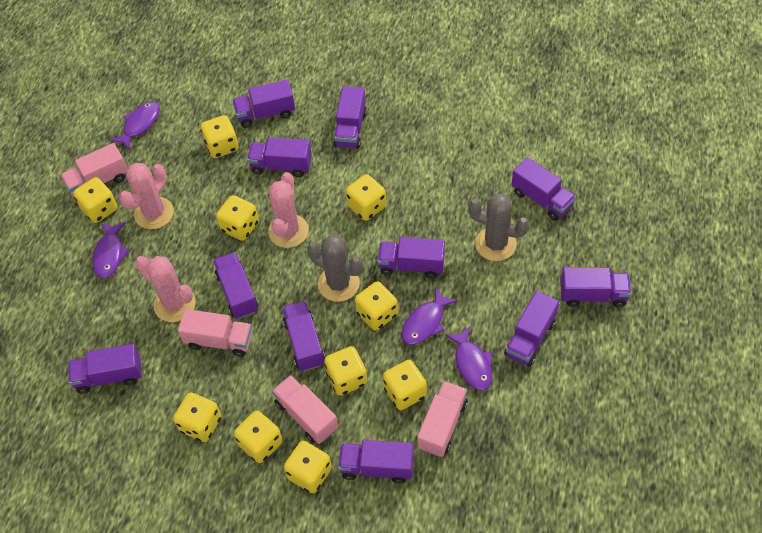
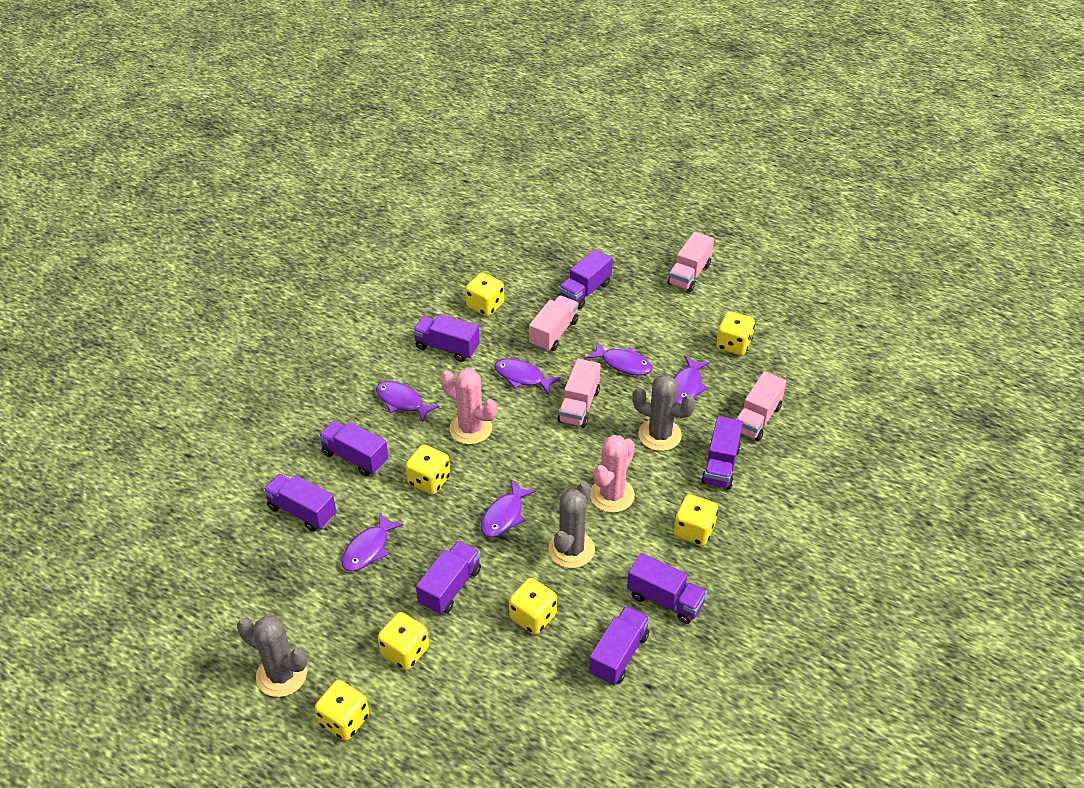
grey cactus: 2 -> 3
pink cactus: 3 -> 2
purple fish: 4 -> 6
purple truck: 11 -> 8
yellow dice: 10 -> 7

